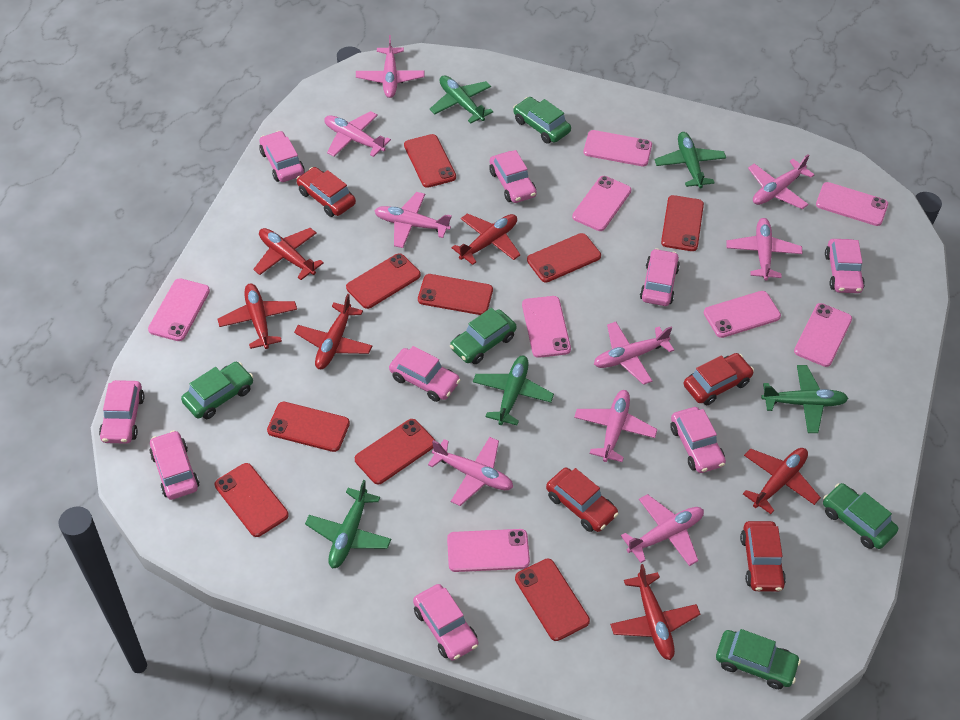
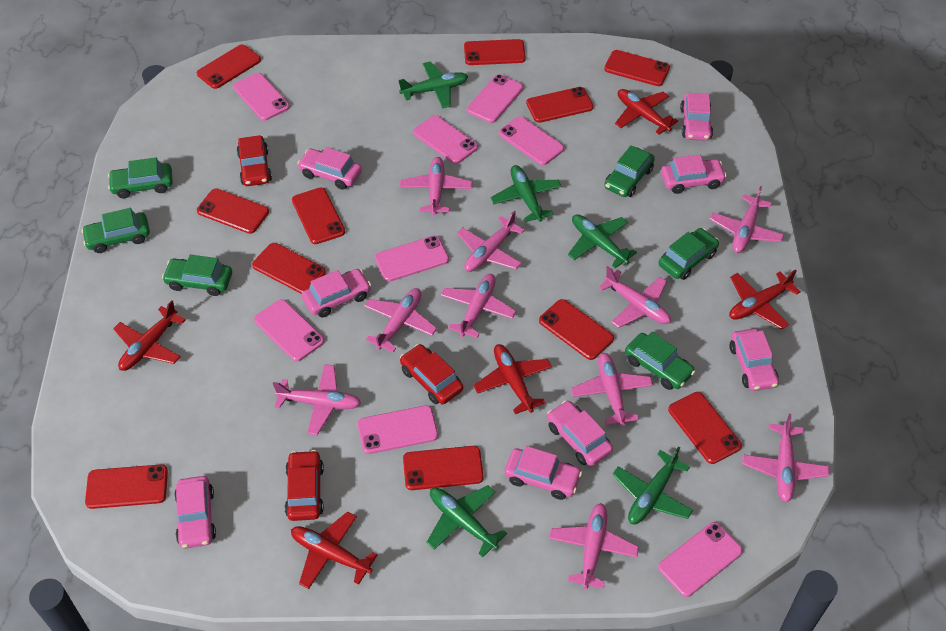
green car: 5 -> 6
pink car: 9 -> 8
pink plane: 9 -> 10
red car: 4 -> 3
red phone: 9 -> 11
red plane: 6 -> 5

